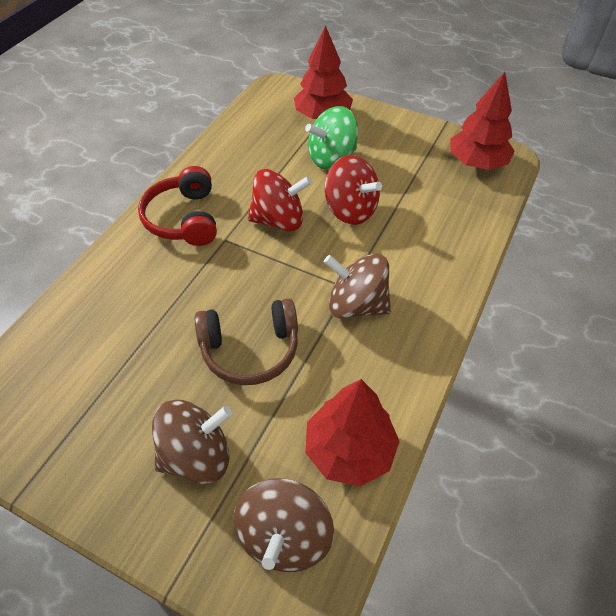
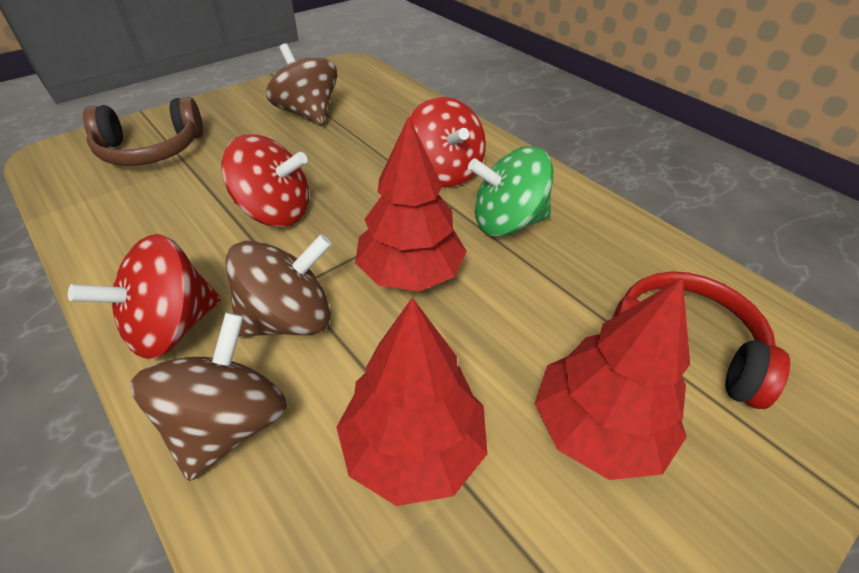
red spinning top: 2 -> 3

